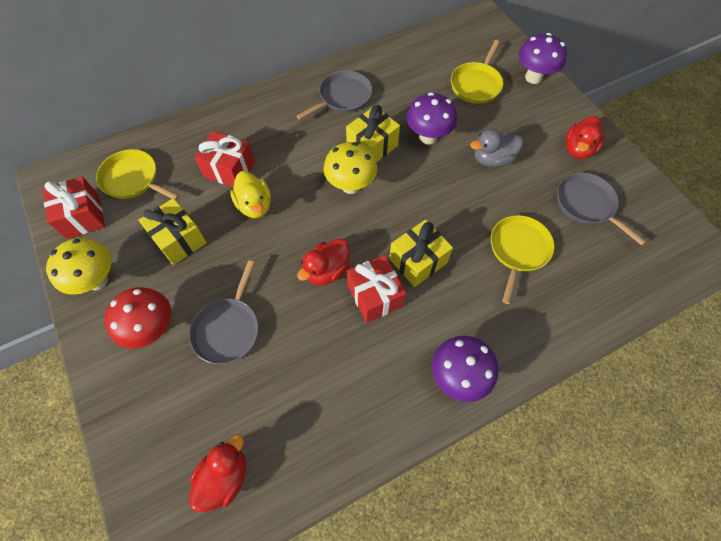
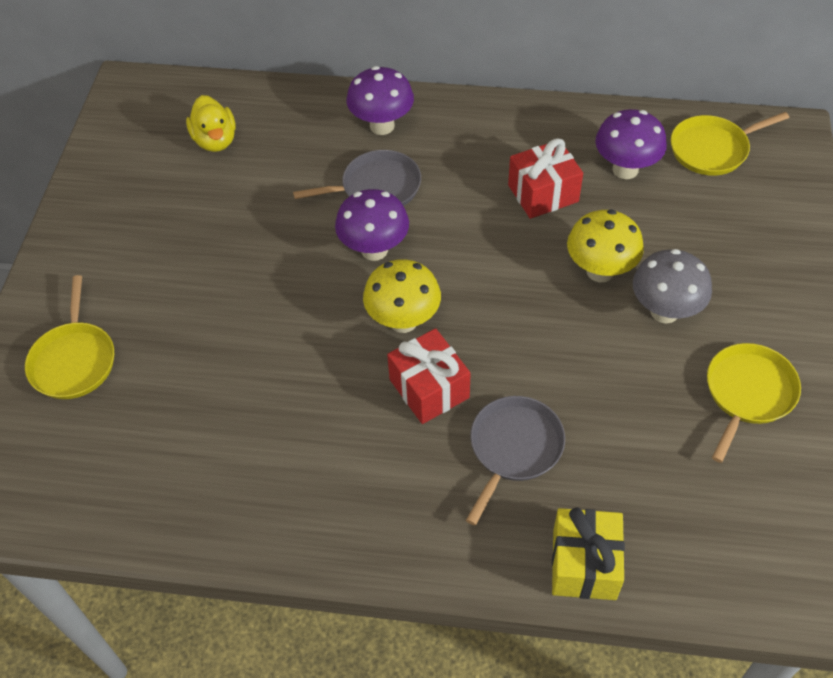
grey duck: 1 -> 0
grey mushroom: 0 -> 1
grey pan: 3 -> 2
red duck: 3 -> 0
red gift: 3 -> 2
red mushroom: 1 -> 0
yellow gift: 3 -> 1

